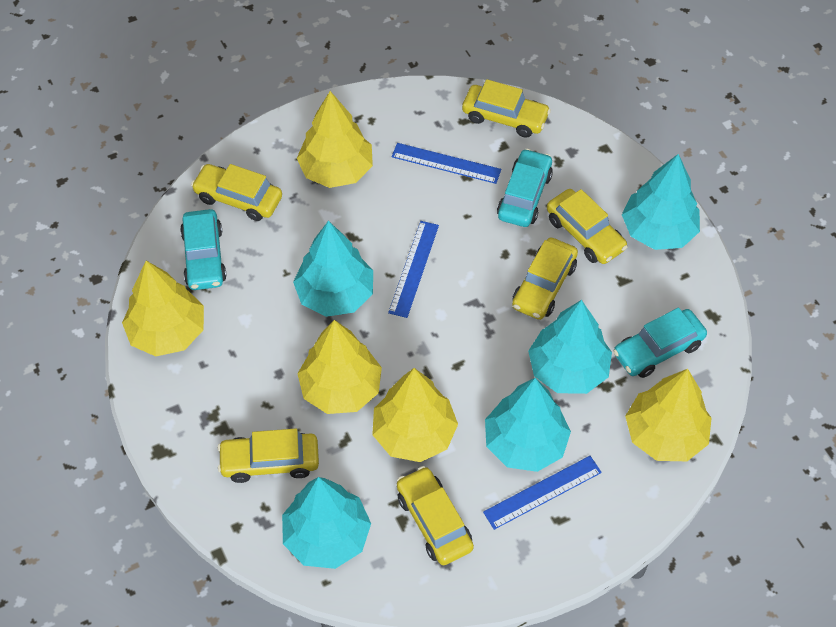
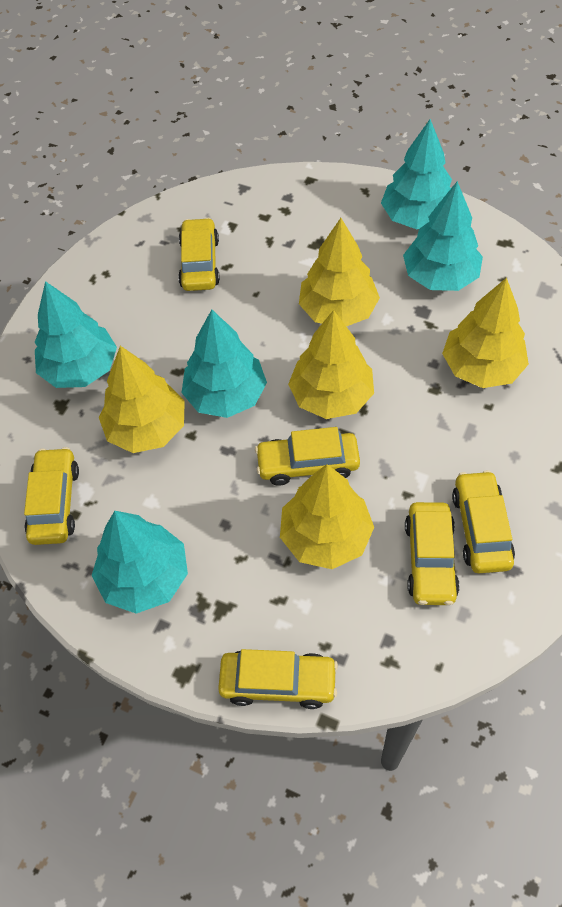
blue ruler: 3 -> 0
turquoise car: 3 -> 0

